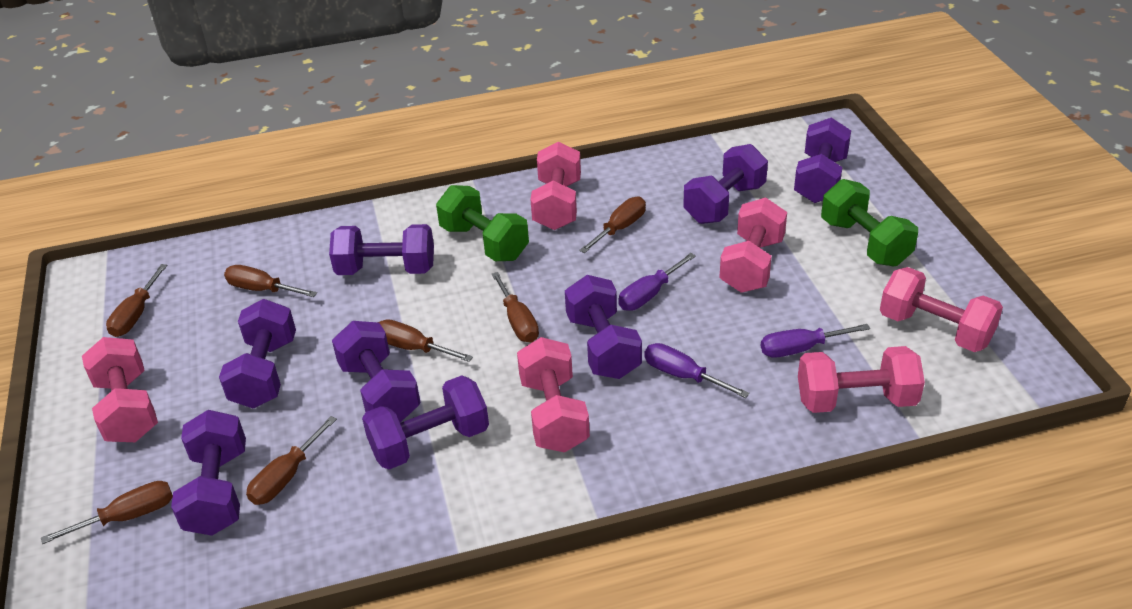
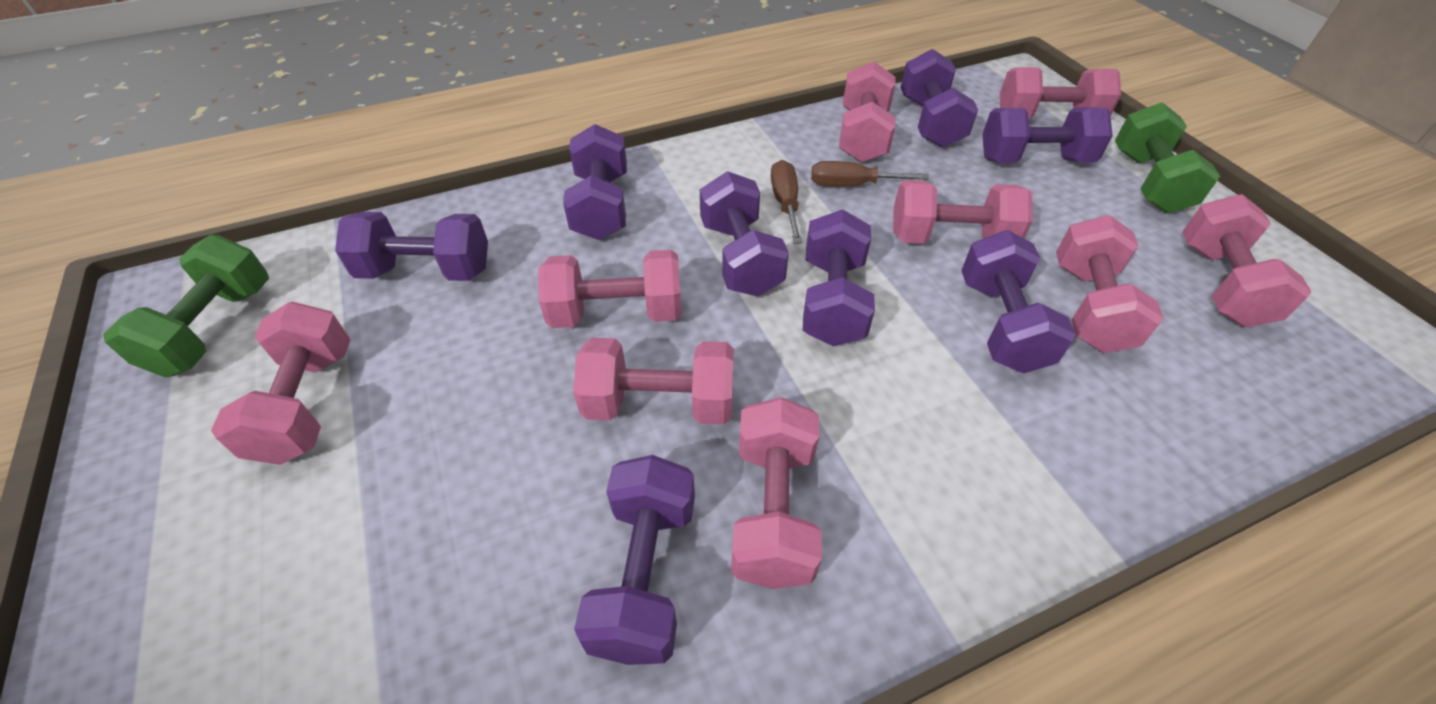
brown screwdriver: 7 -> 2
pink dumbbell: 6 -> 9
purple screwdriver: 3 -> 0

